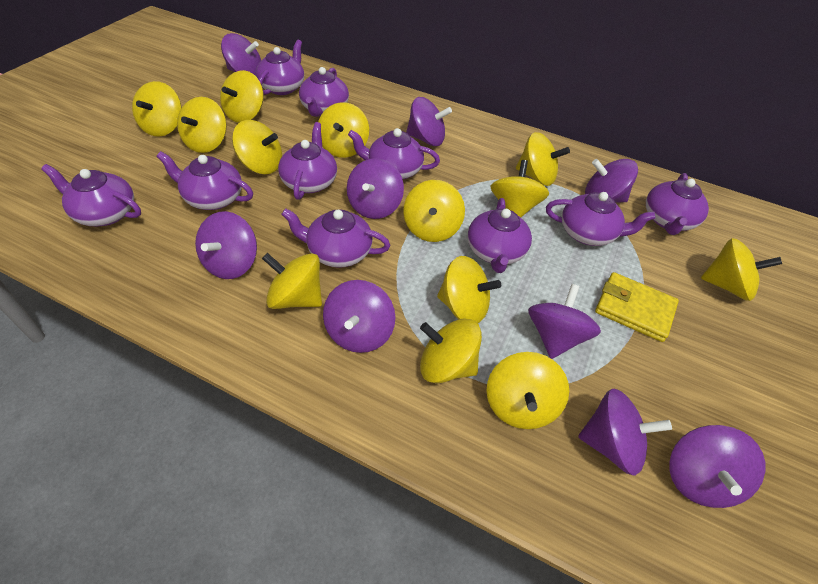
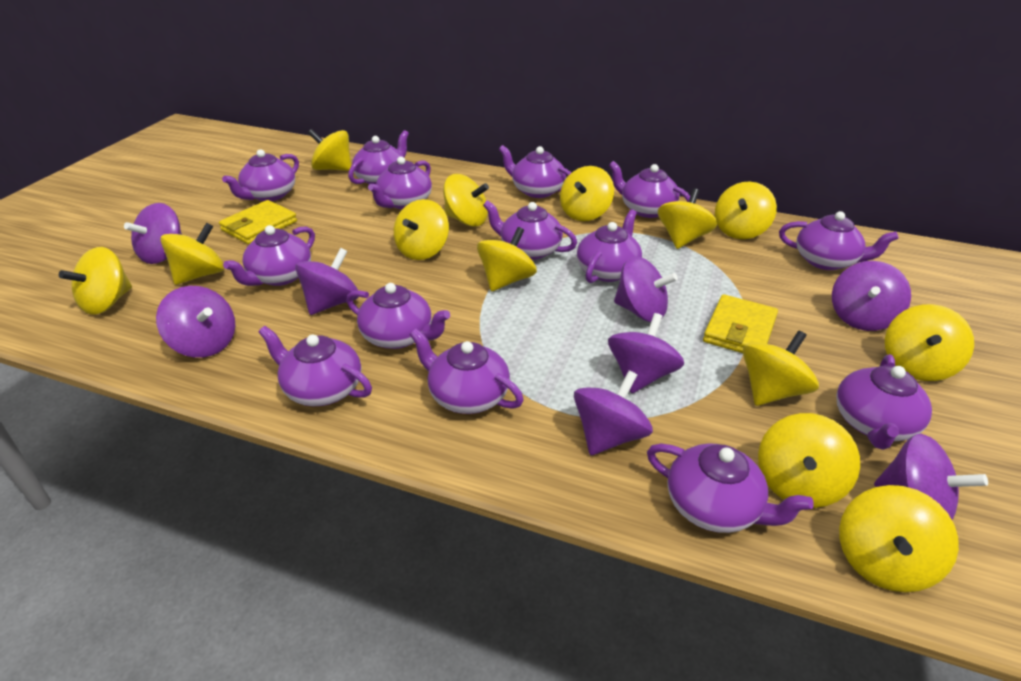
purple spinning top: 9 -> 8
purple teapot: 10 -> 14
yellow wallet: 1 -> 2

